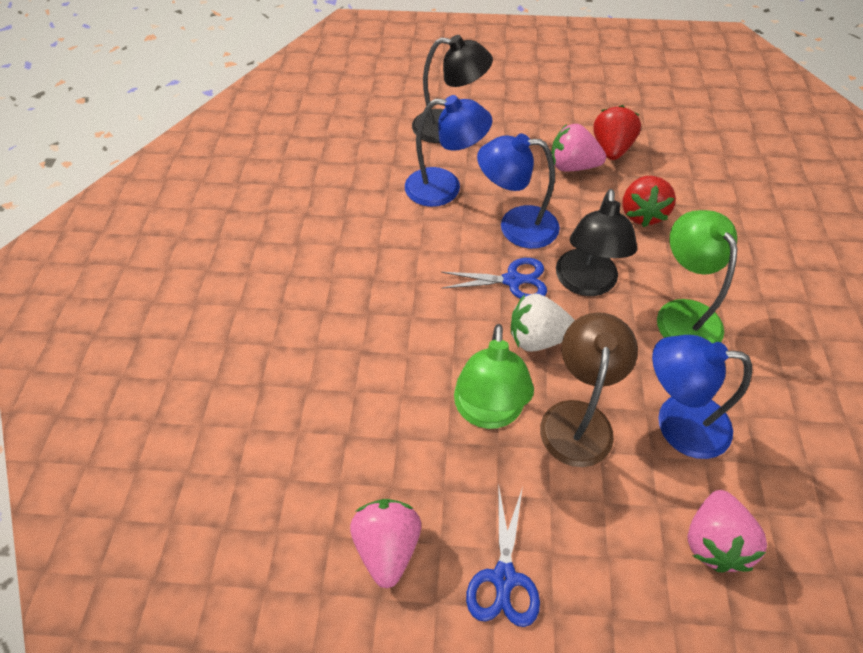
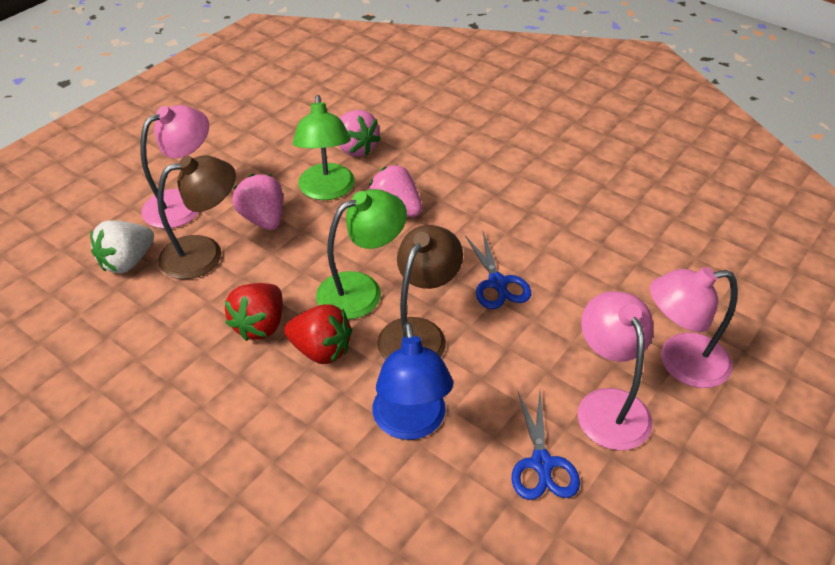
black lamp: 2 -> 0
blue lamp: 3 -> 1
brown lamp: 1 -> 2
pink lamp: 0 -> 3

